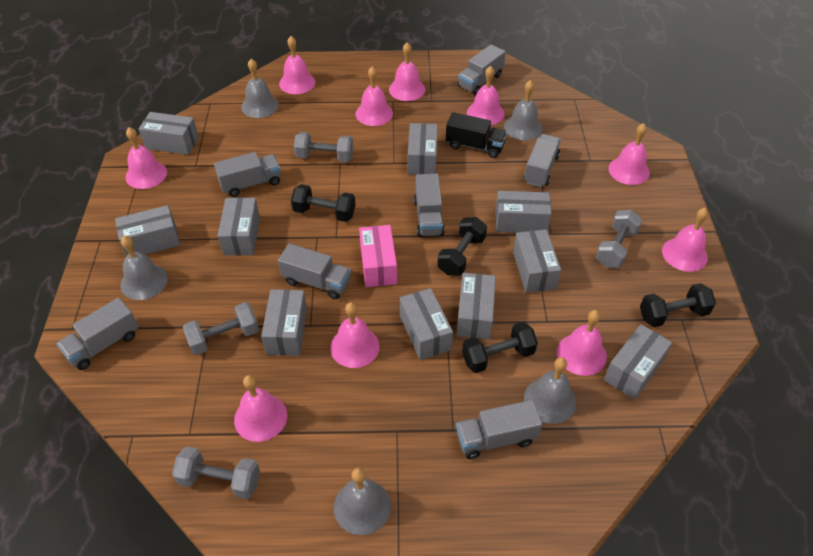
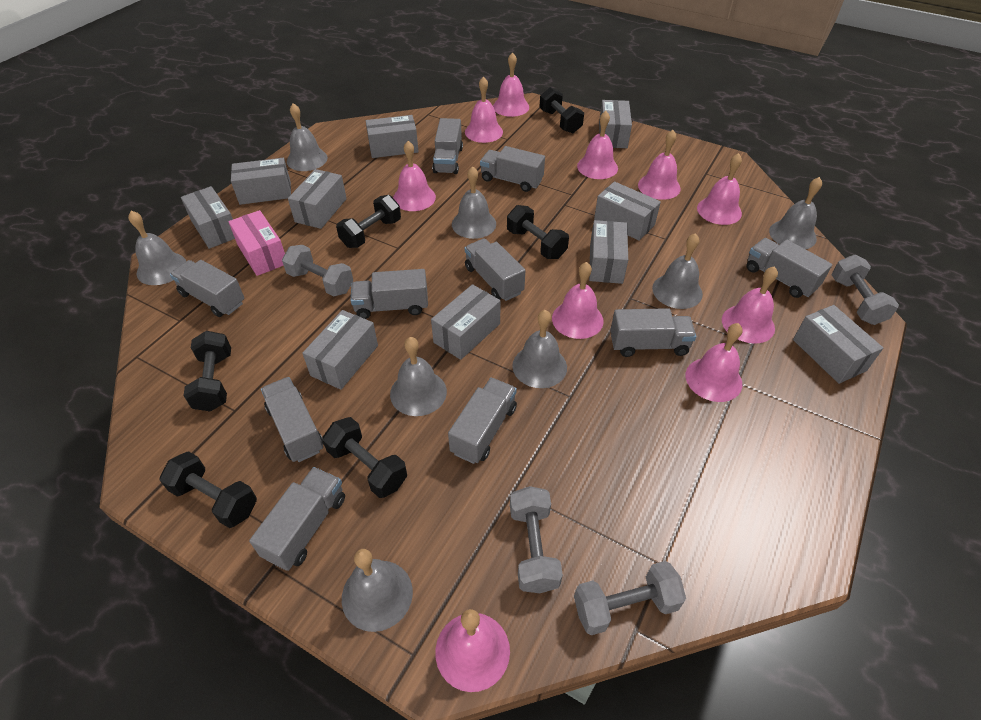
black dumbbell: 4 -> 6
black truck: 1 -> 0
grey bell: 5 -> 8
grey truck: 7 -> 10

